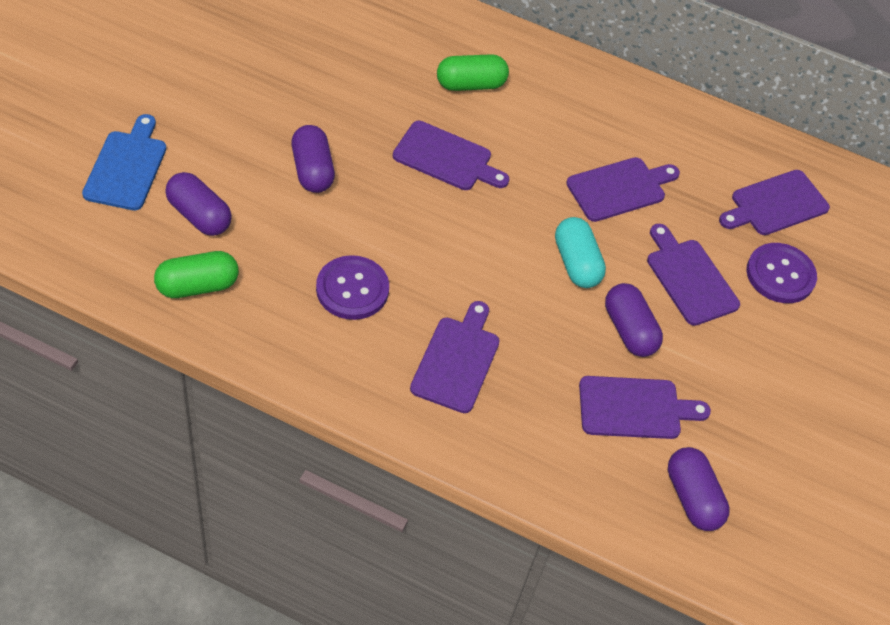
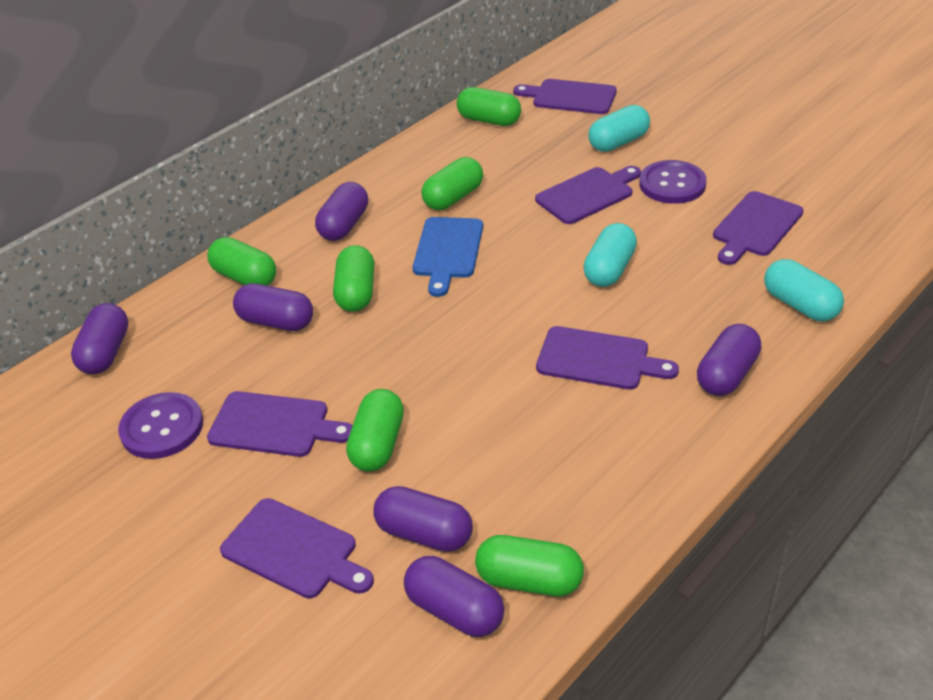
green capsule: 2 -> 6
purple capsule: 4 -> 6
turquoise capsule: 1 -> 3

